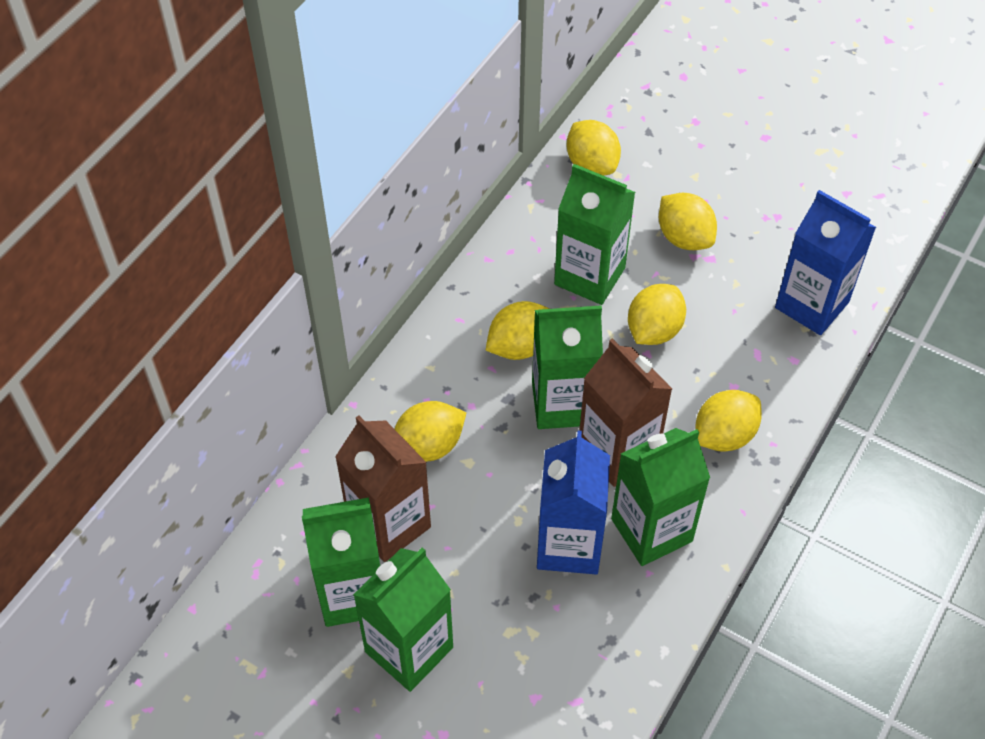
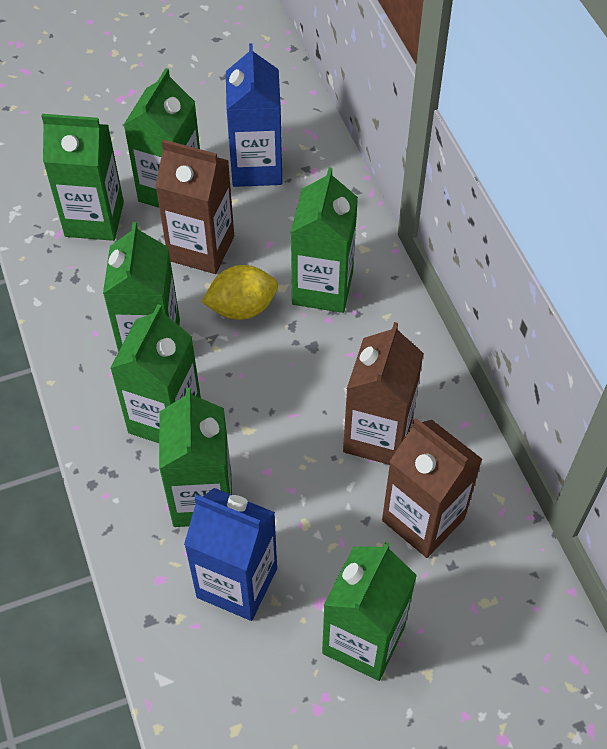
brown carton: 2 -> 3
green carton: 5 -> 7
yellow lemon: 6 -> 1

